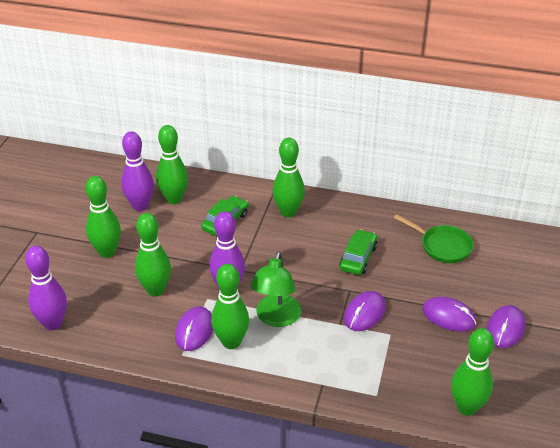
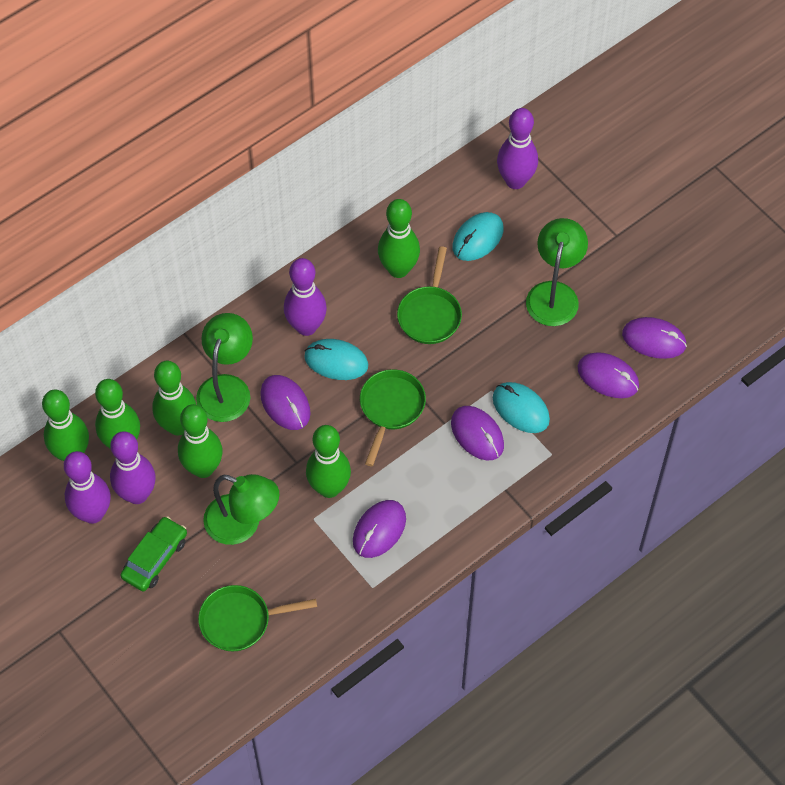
green car: 2 -> 1
green lamp: 1 -> 3
green pan: 1 -> 3
purple bowling pin: 3 -> 4
purple mouse: 4 -> 5
turquoise mouse: 0 -> 3

